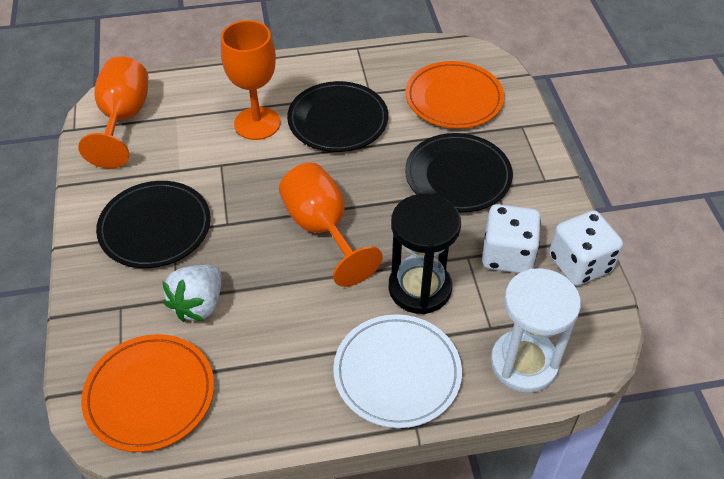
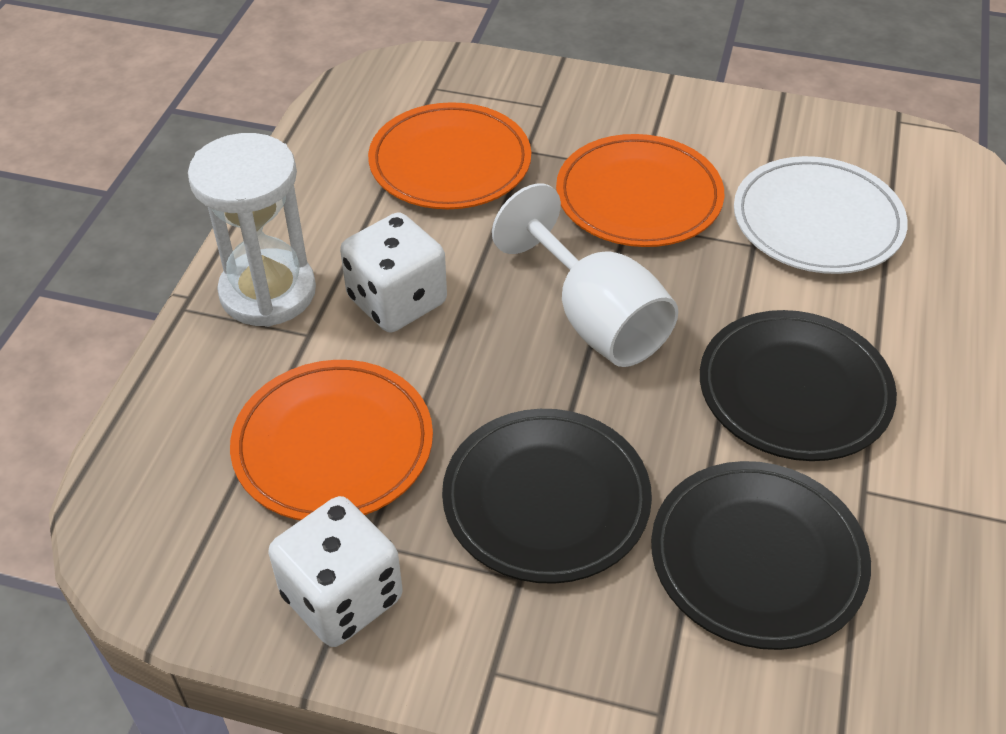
black hourglass: 1 -> 0
orange goblet: 3 -> 0
orange plate: 2 -> 3
white goblet: 0 -> 1
white strawberry: 1 -> 0

